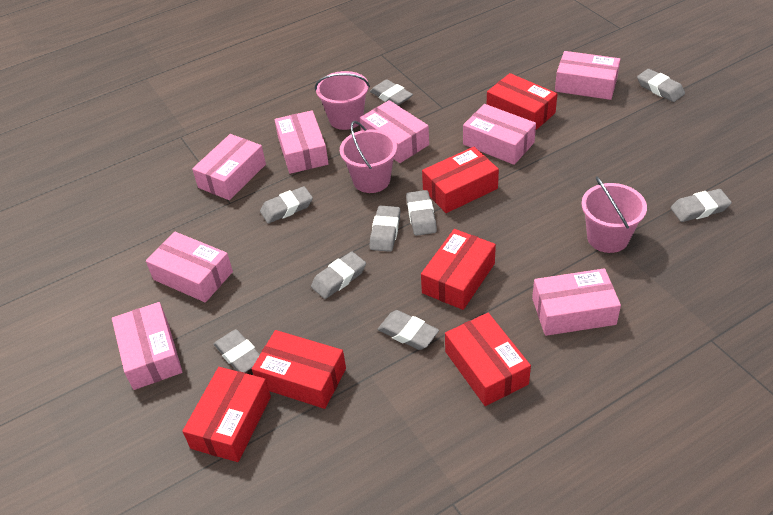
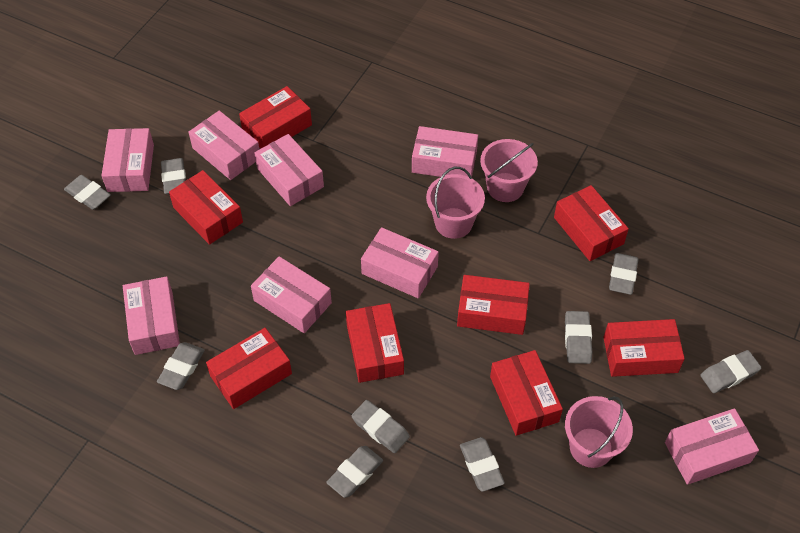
red box: 6 -> 8

